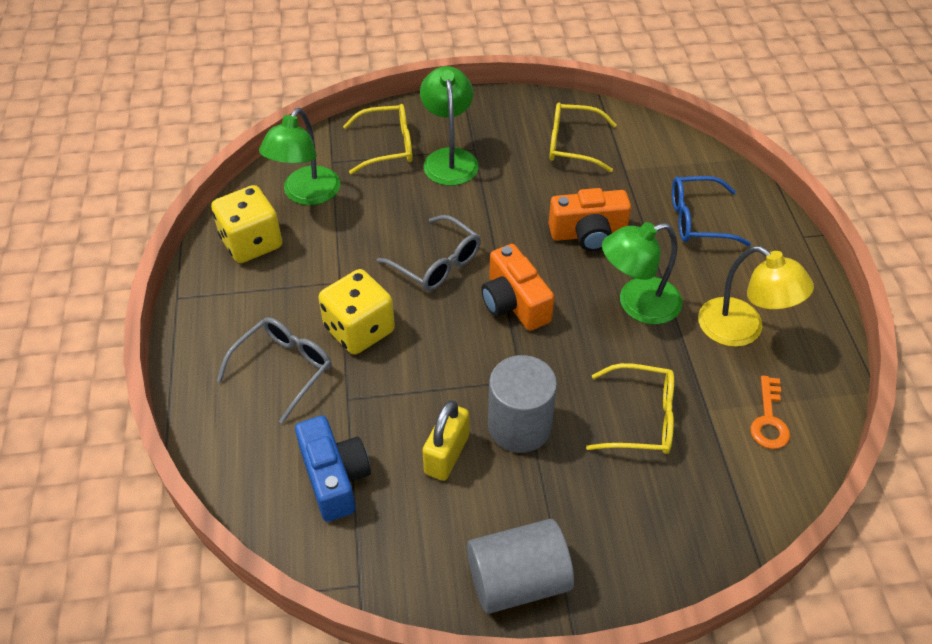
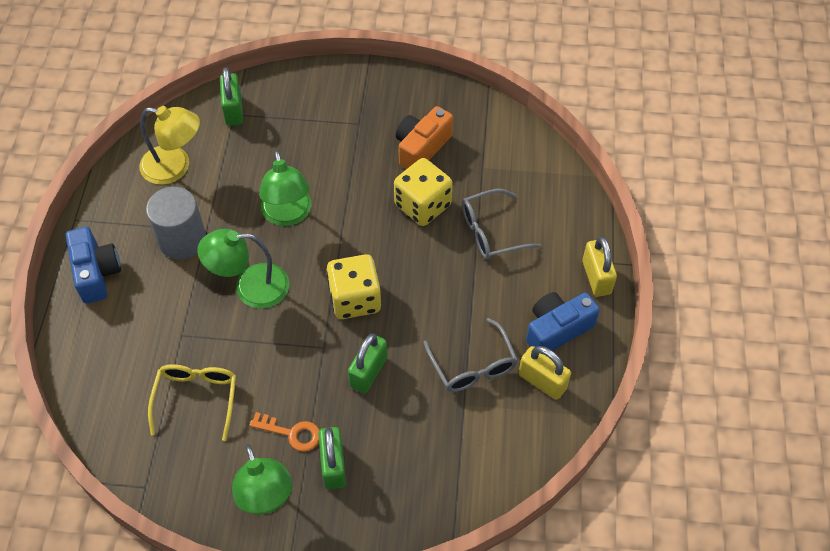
blue camera: 1 -> 2
blue glasses: 1 -> 0
green padlock: 0 -> 3
grey cylinder: 2 -> 1
orange camera: 2 -> 1
yellow glasses: 3 -> 1
yellow padlock: 1 -> 2

